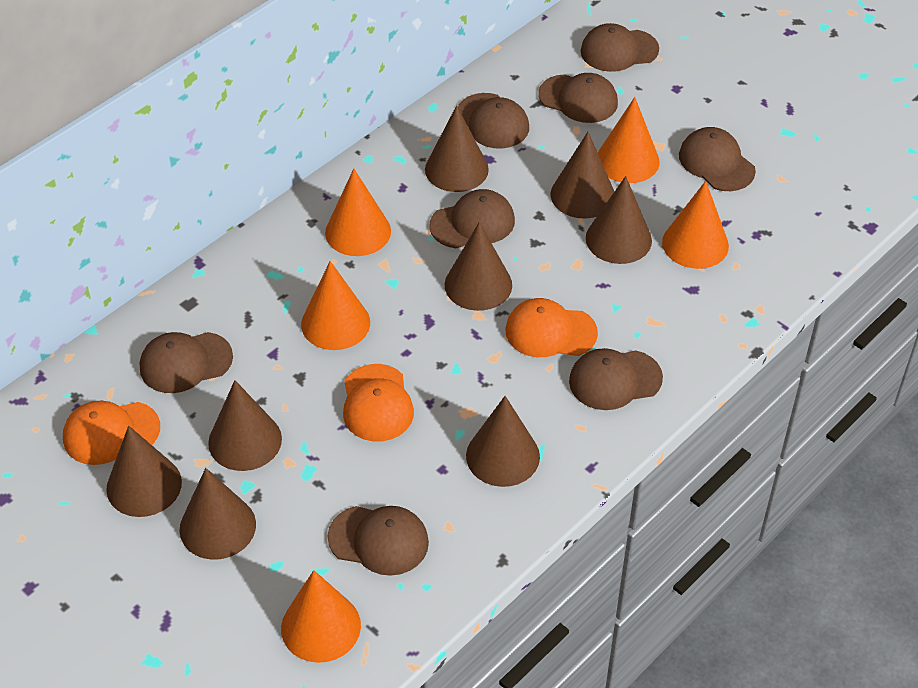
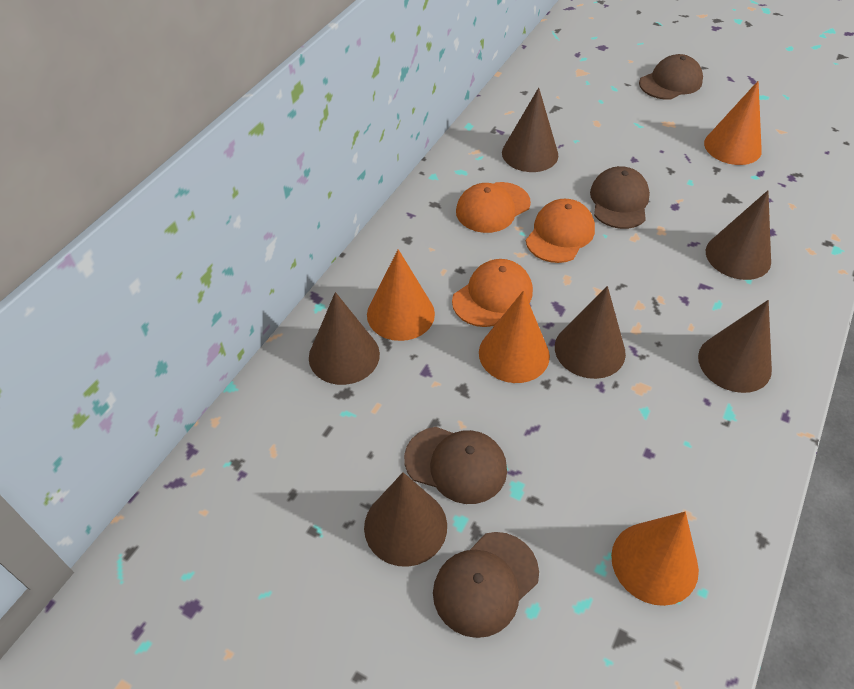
brown cap: 8 -> 4
brown cone: 8 -> 6
orange cone: 5 -> 4

